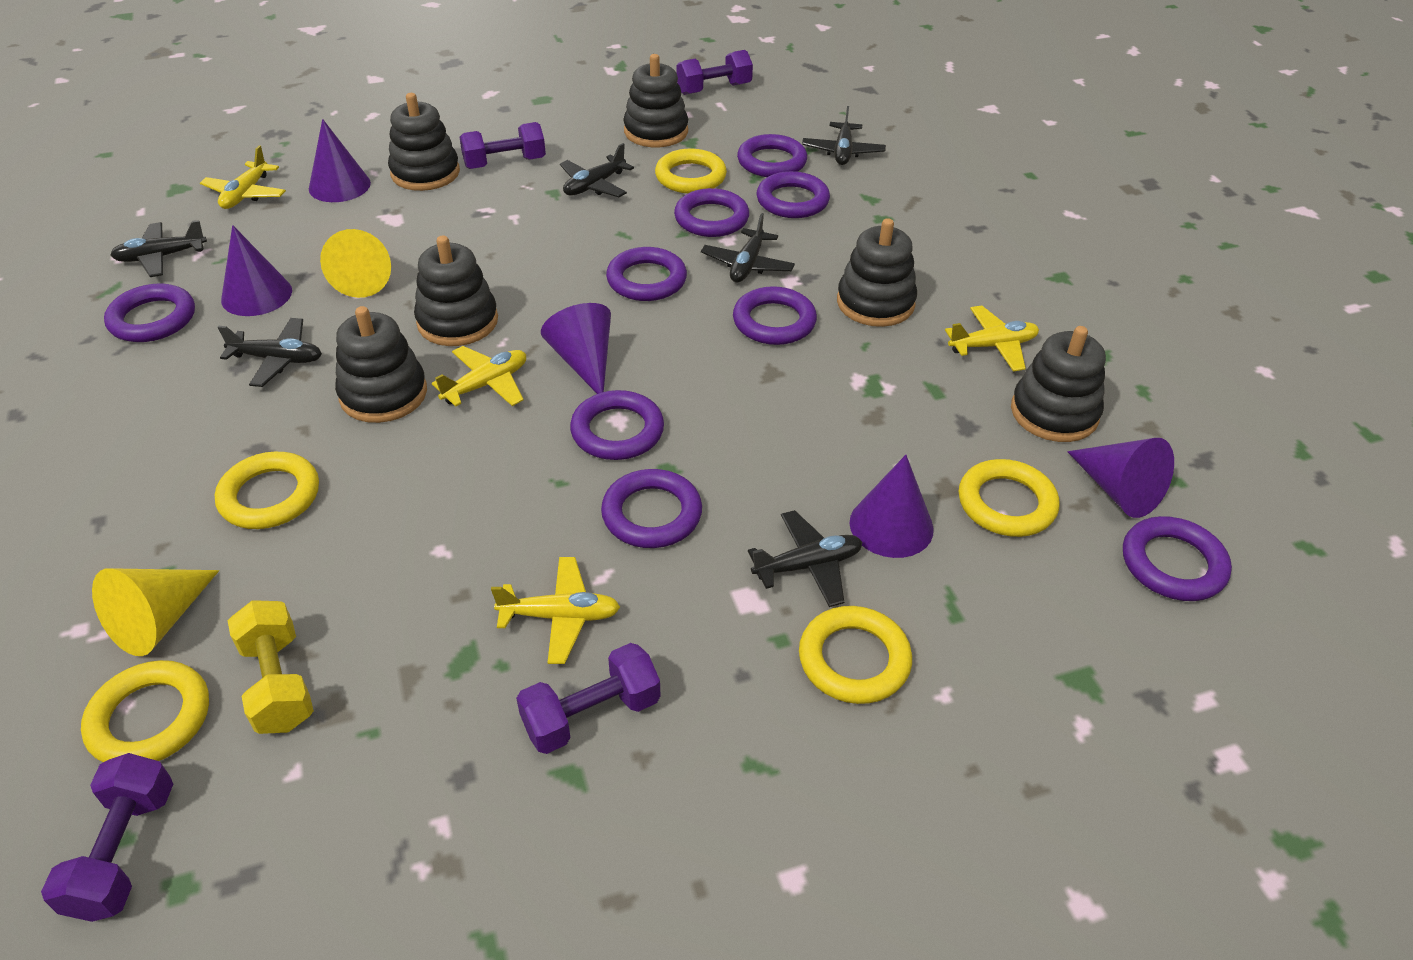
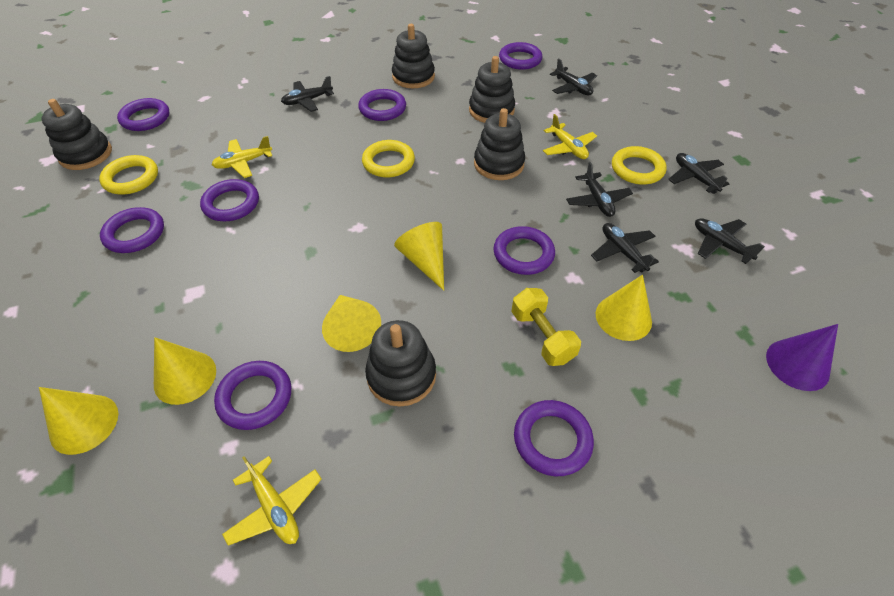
black stacking toy: 6 -> 5
purple cone: 5 -> 1
purple dumbbell: 4 -> 0
purple ring: 9 -> 8
yellow cone: 2 -> 5
yellow plane: 4 -> 3
yellow ring: 5 -> 3

